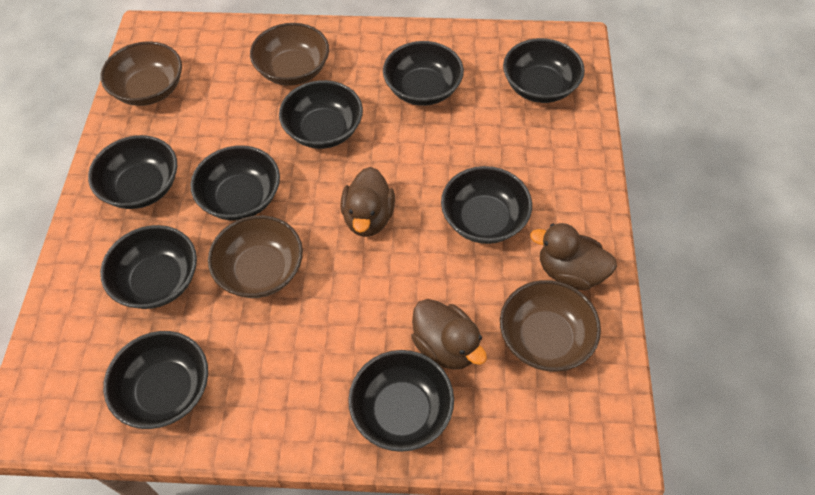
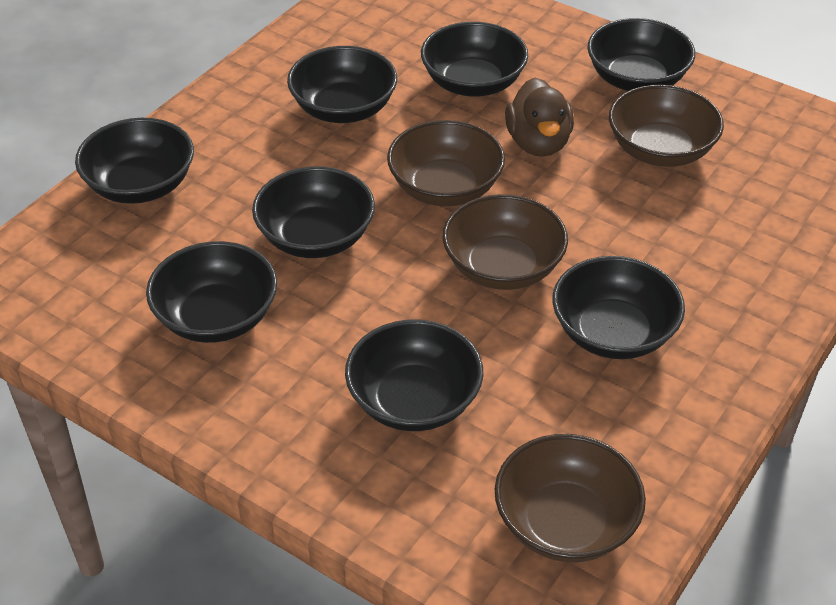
black bowl: 9 -> 8
brown duck: 3 -> 1

